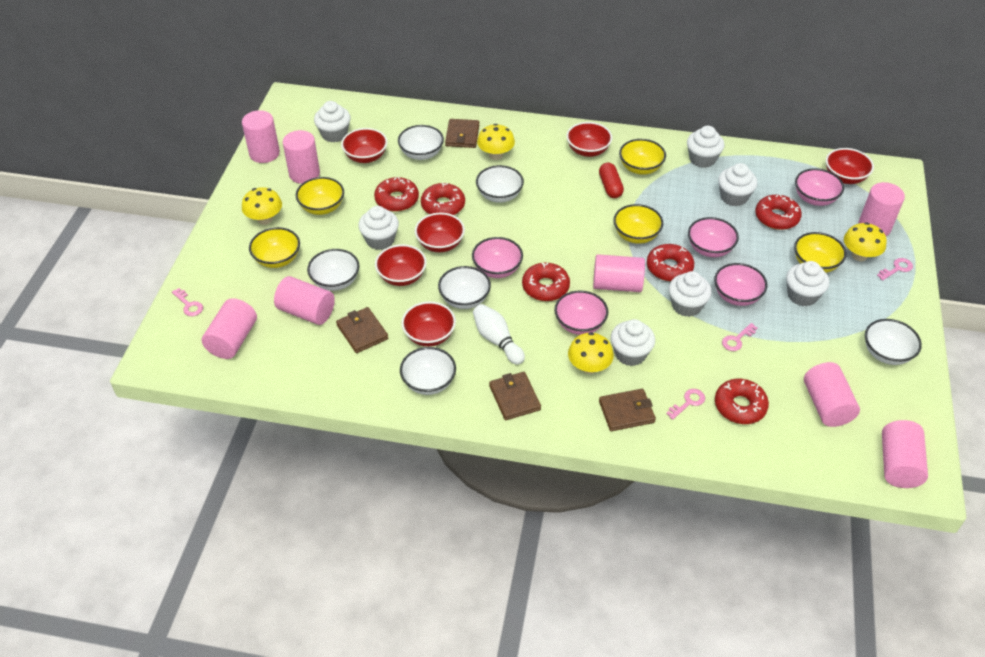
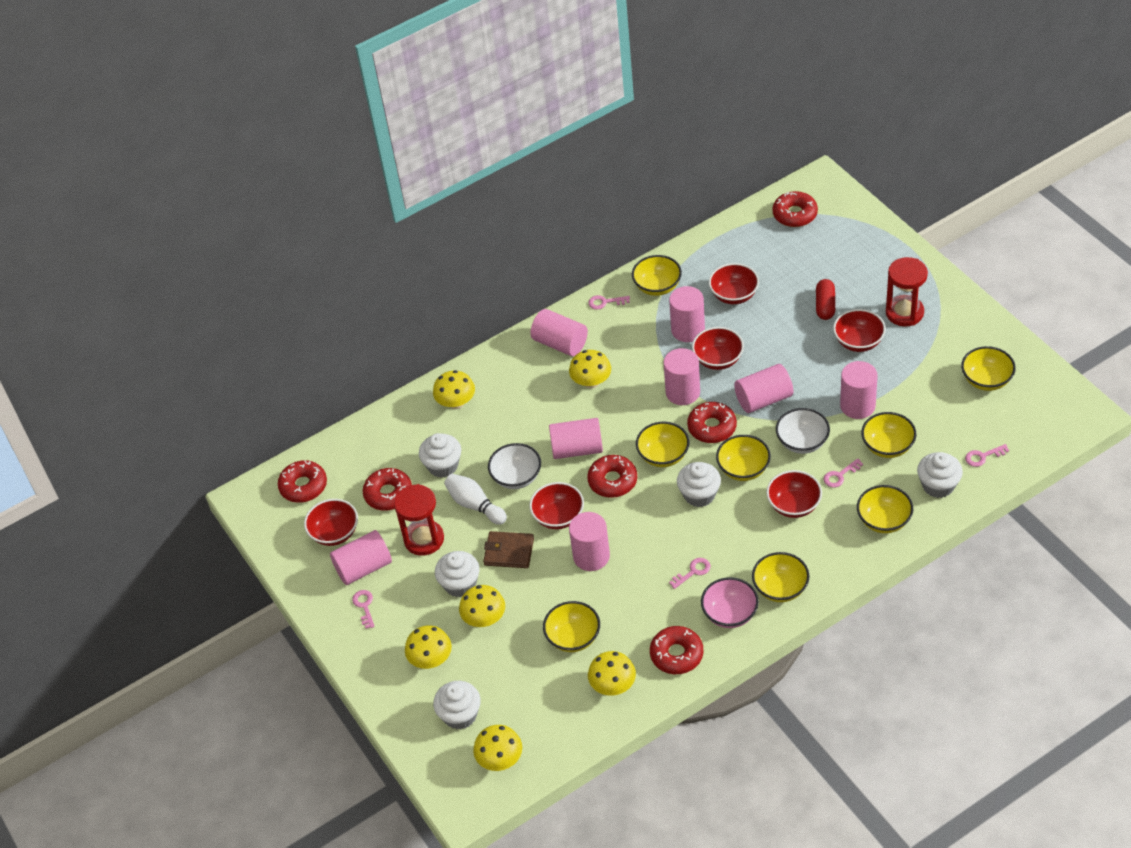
brown wallet: 4 -> 1
pink bowl: 5 -> 1
pink key: 4 -> 5
red hourglass: 0 -> 2
white bowl: 6 -> 2
white cupcake: 7 -> 5
yellow bowl: 5 -> 8
yellow mushroom: 4 -> 6

